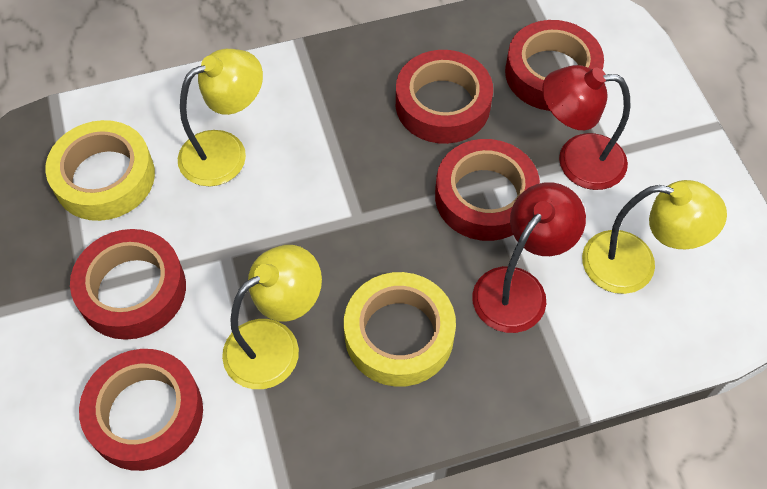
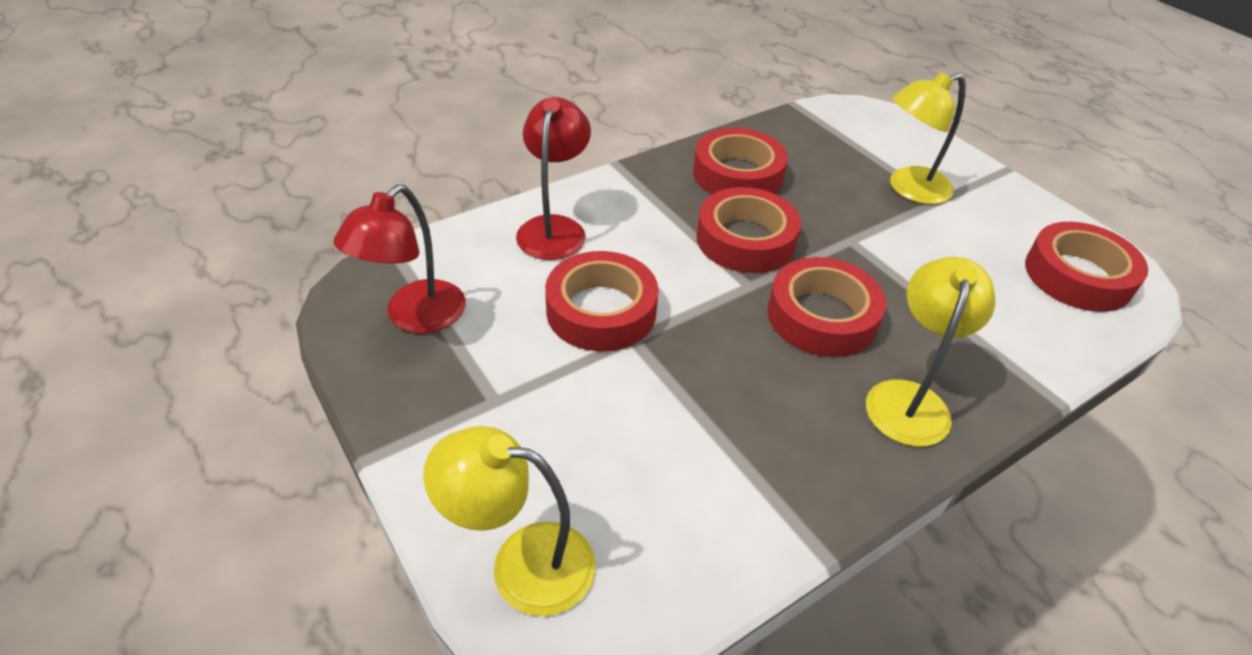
yellow tape: 2 -> 0

